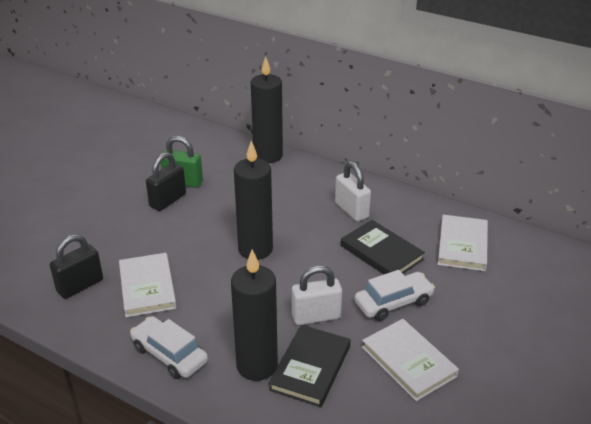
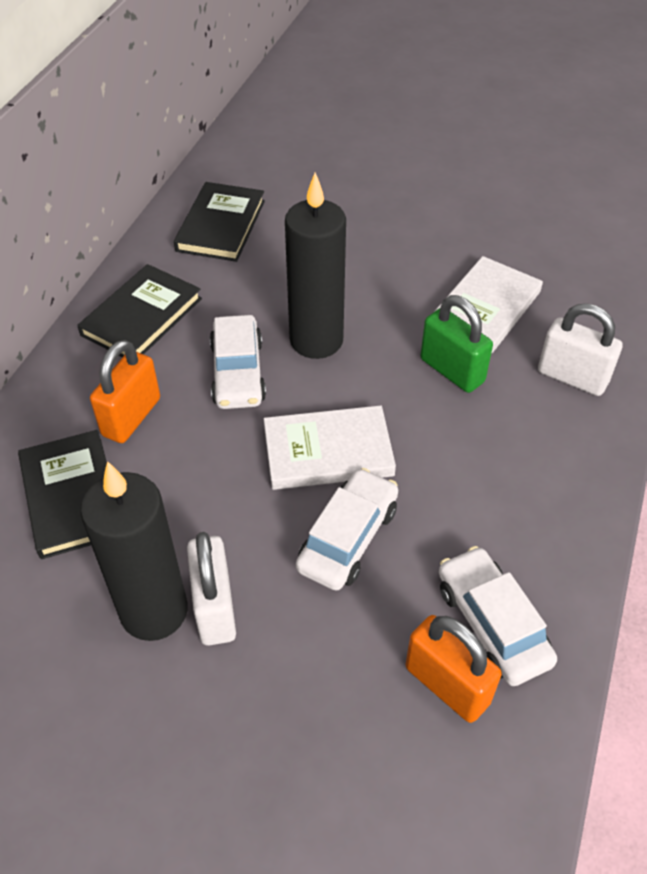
black book: 2 -> 3
black candle: 3 -> 2
black padlock: 2 -> 0
orange padlock: 0 -> 2
white book: 3 -> 2
white car: 2 -> 3

